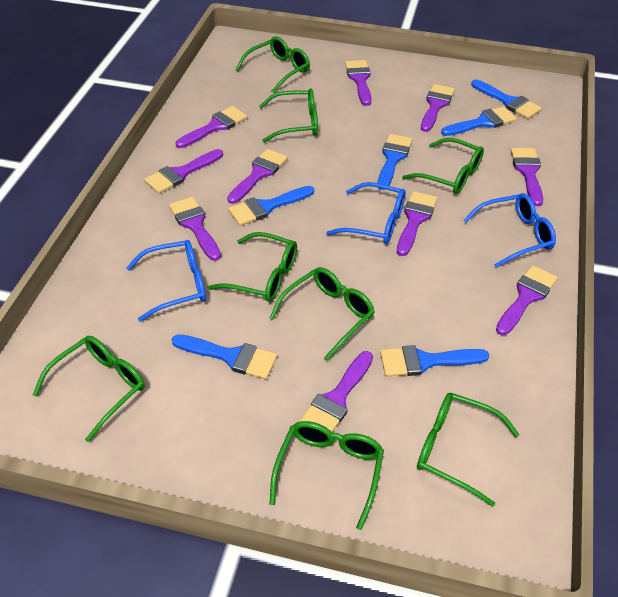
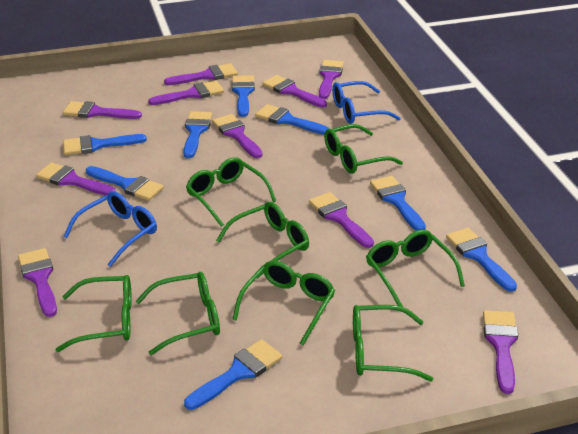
blue brush: 6 -> 8
blue glasses: 3 -> 2

